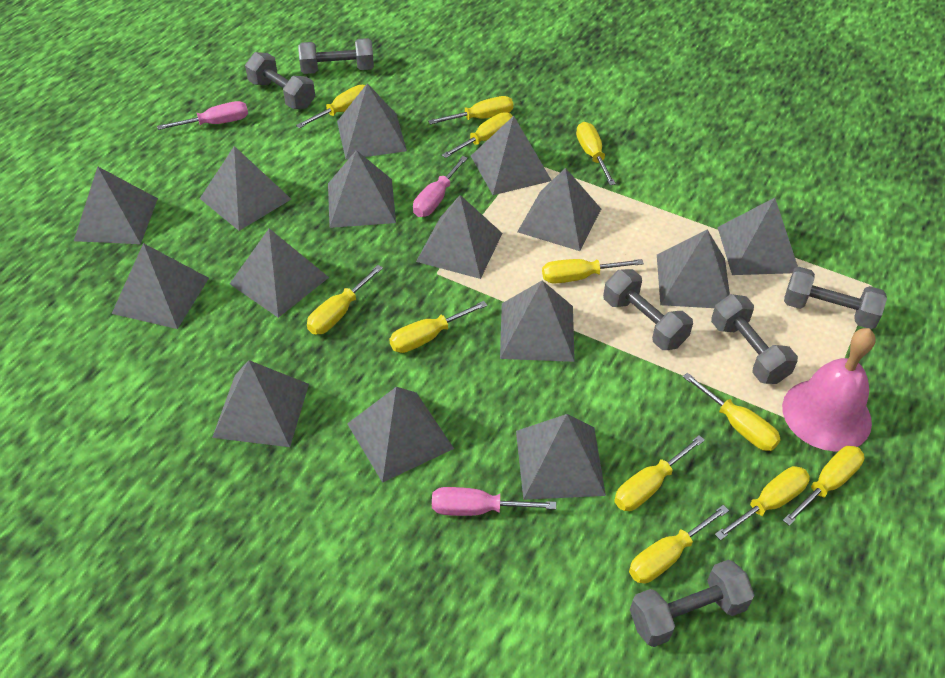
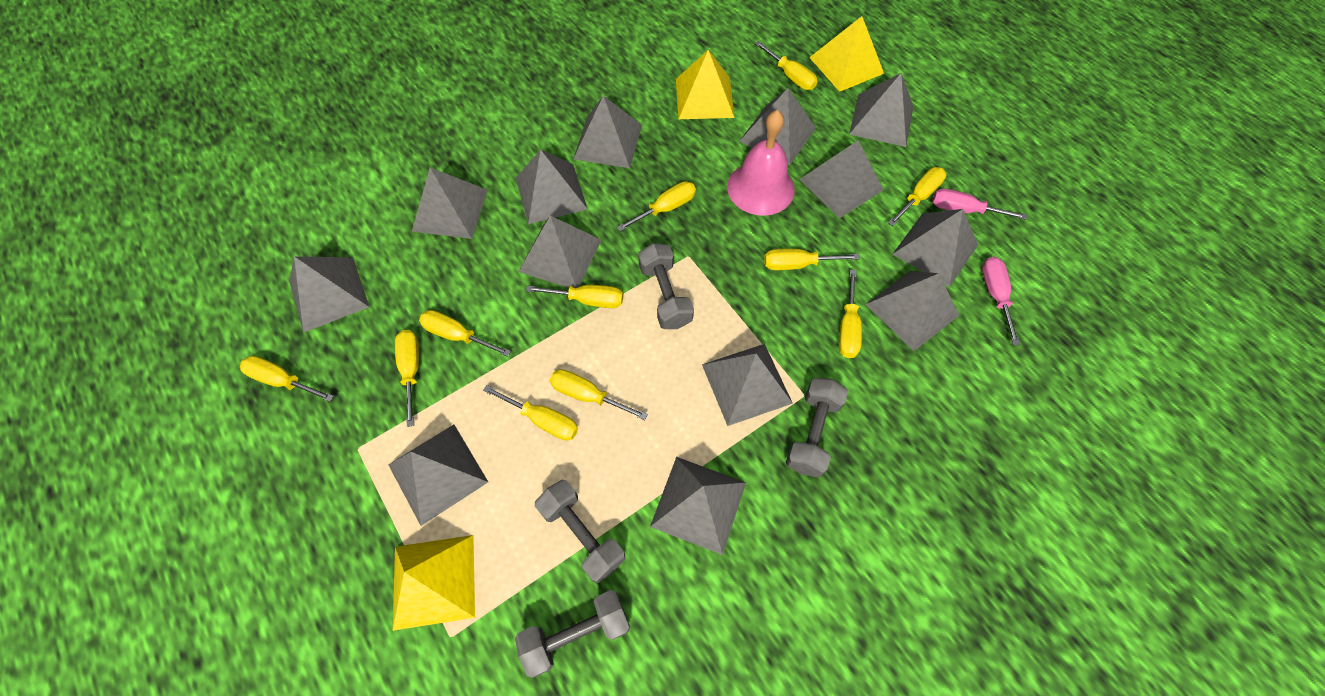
grey dumbbell: 6 -> 4
grey pyramid: 15 -> 13
pink screwdriver: 3 -> 2
yellow pyramid: 0 -> 3
yellow screwdriver: 12 -> 11

